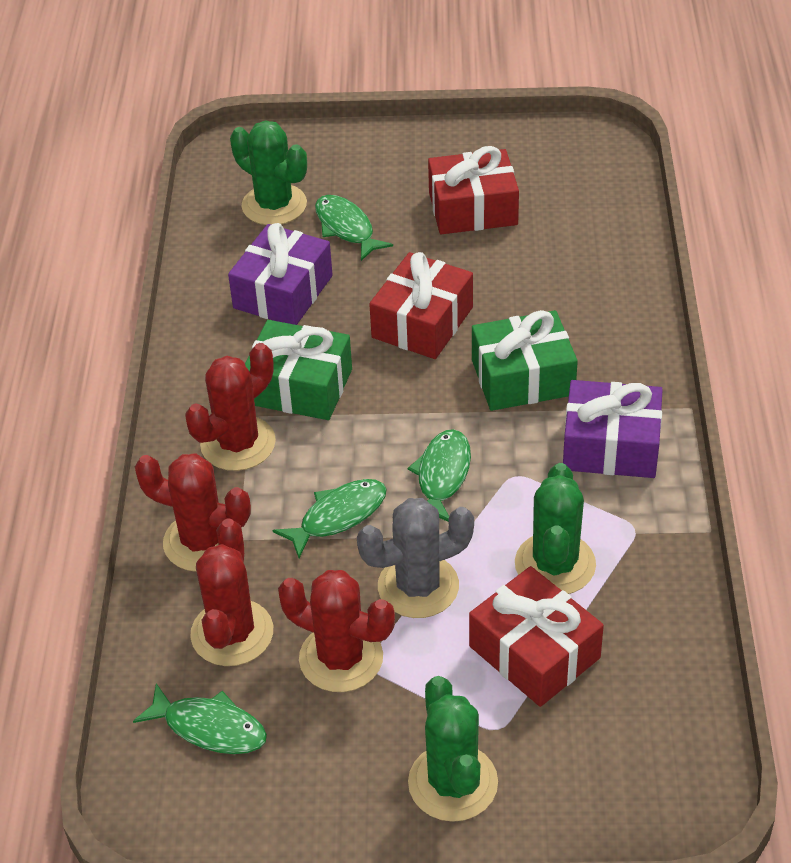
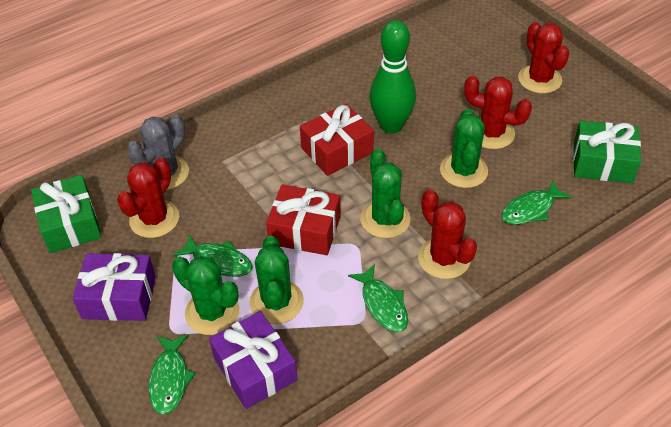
green bowling pin: 0 -> 1
green cactus: 3 -> 4
red gift: 3 -> 2

